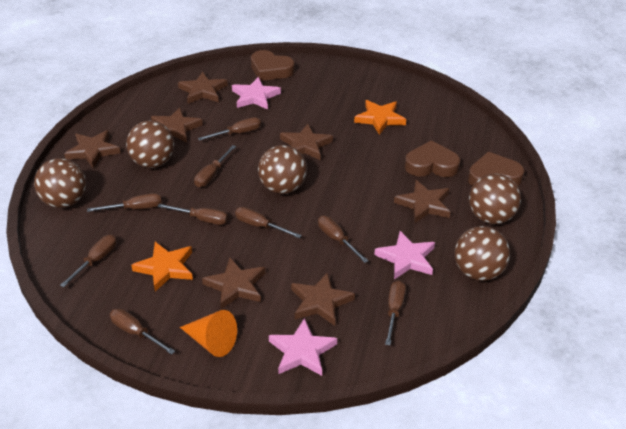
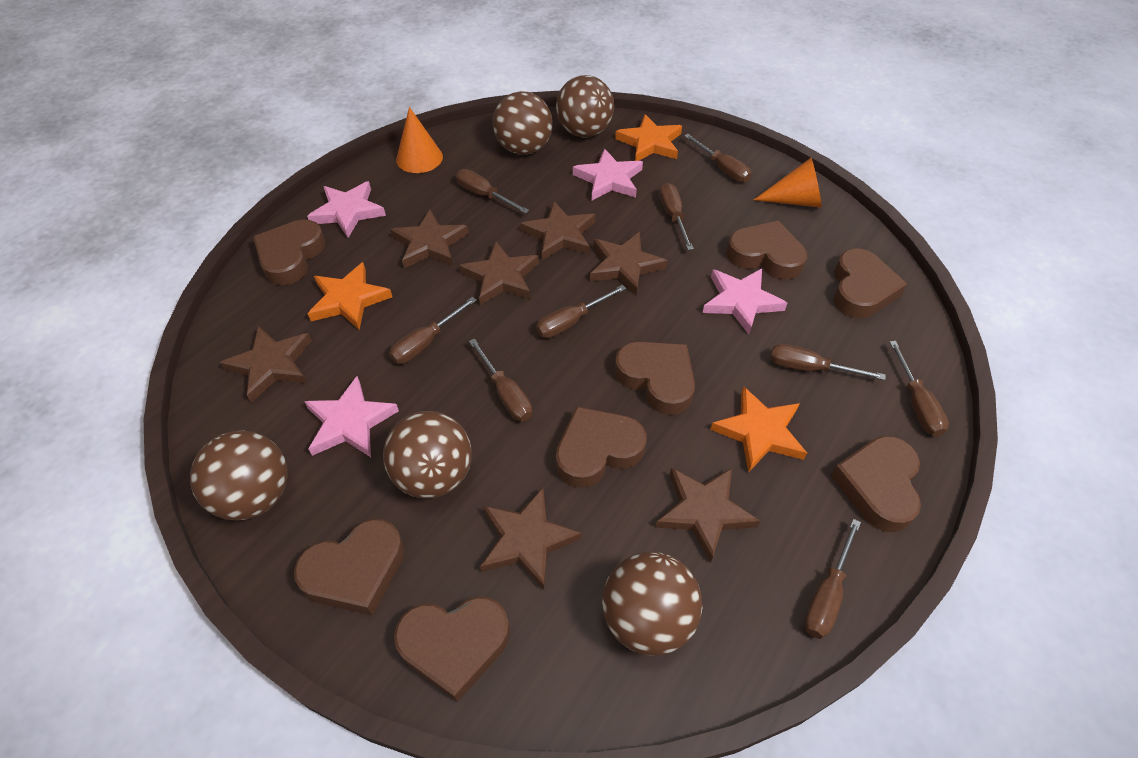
brown heart: 3 -> 8
orange cone: 1 -> 2
orange star: 2 -> 3
pink star: 3 -> 4

